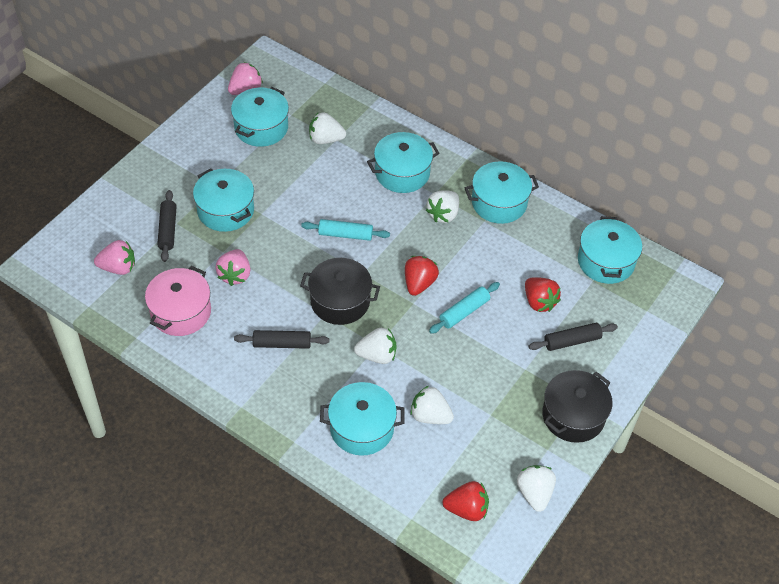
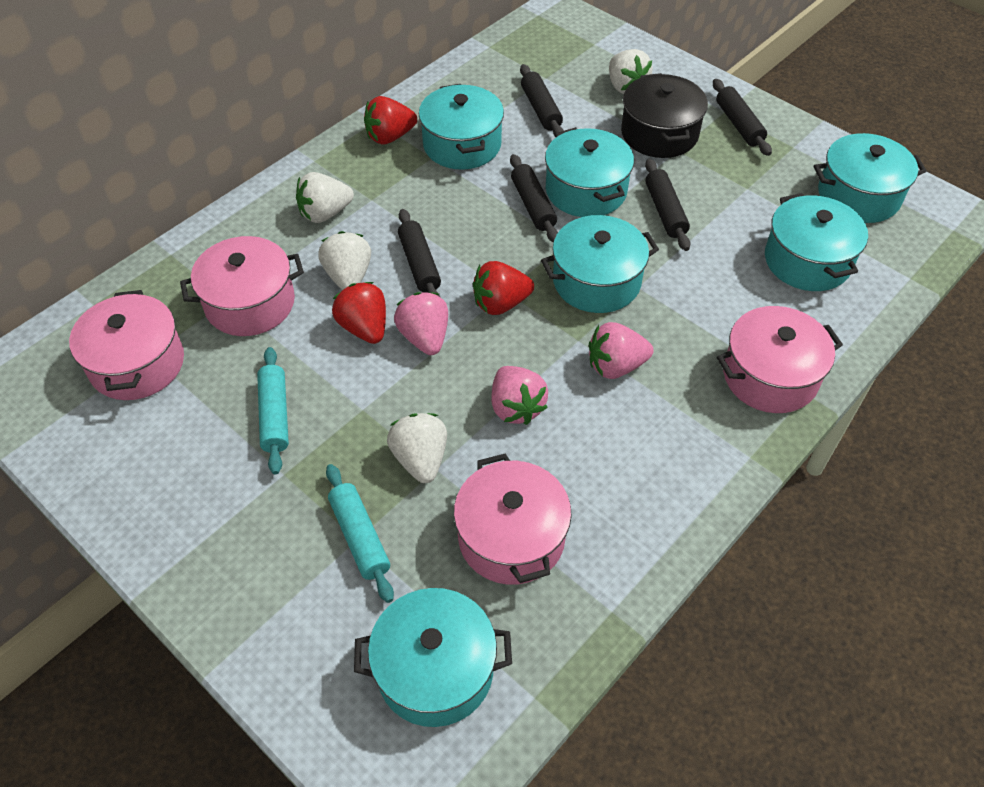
black pot: 2 -> 1
black rolling pin: 3 -> 5
pink pot: 1 -> 4
white strawberry: 5 -> 4

